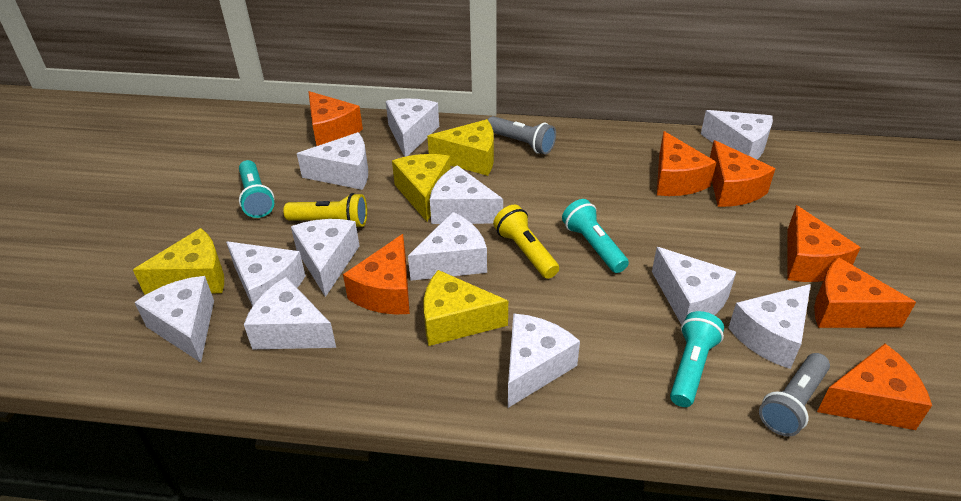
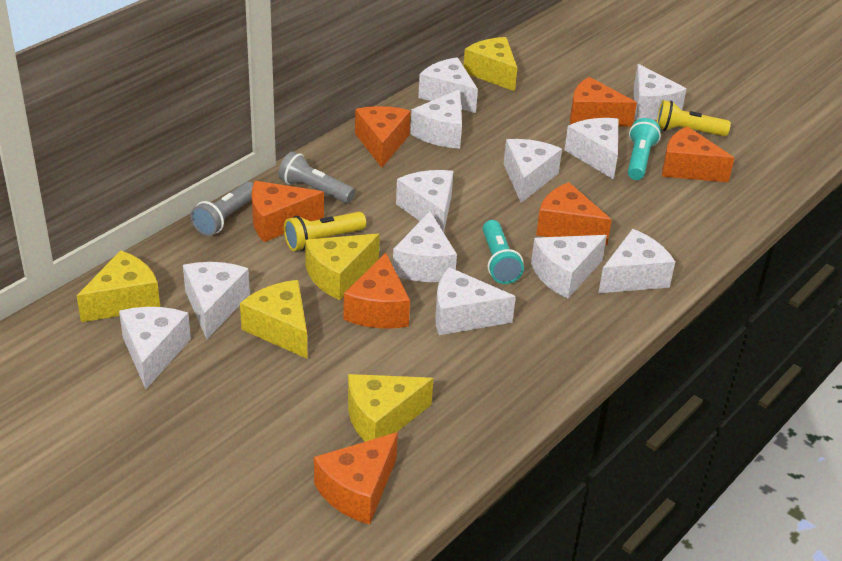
turquoise flashlight: 3 -> 2
yellow cheese: 4 -> 5

